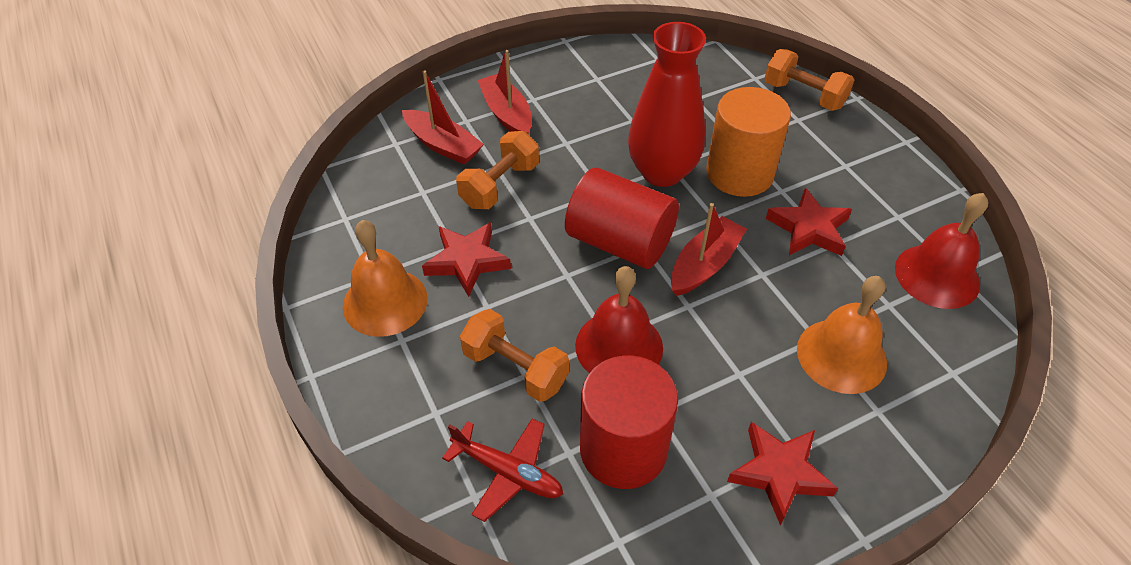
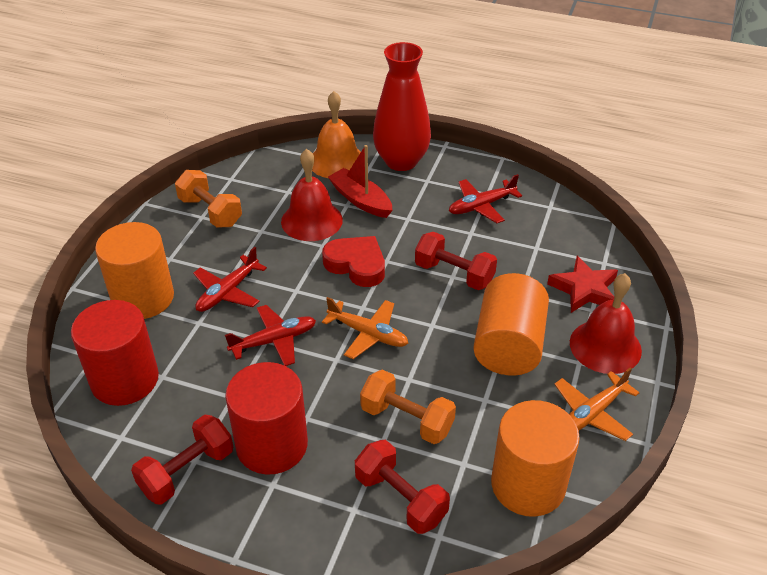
orange bell: 2 -> 1
orange cylinder: 1 -> 3
orange dumbbell: 3 -> 2
orange plane: 0 -> 2
red boat: 3 -> 1
red dumbbell: 0 -> 3
red heart: 0 -> 1
red plane: 1 -> 3
red star: 3 -> 1

